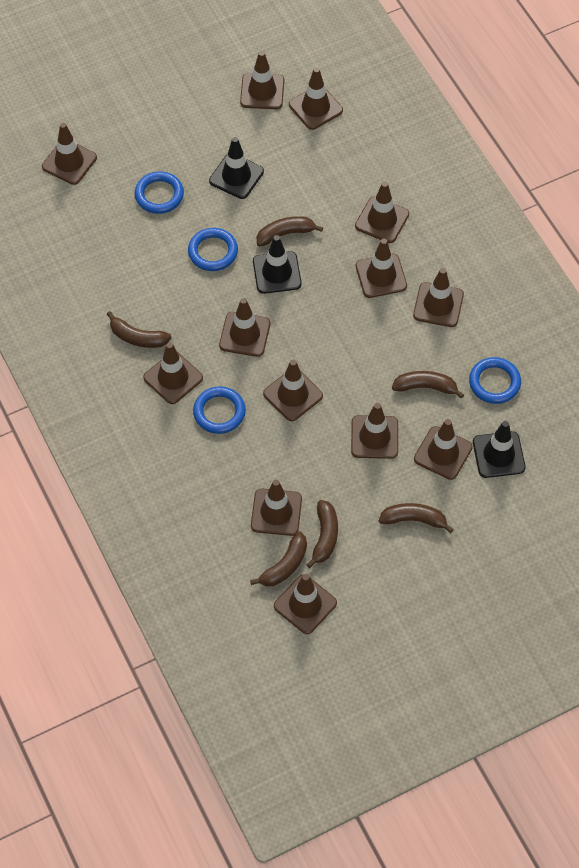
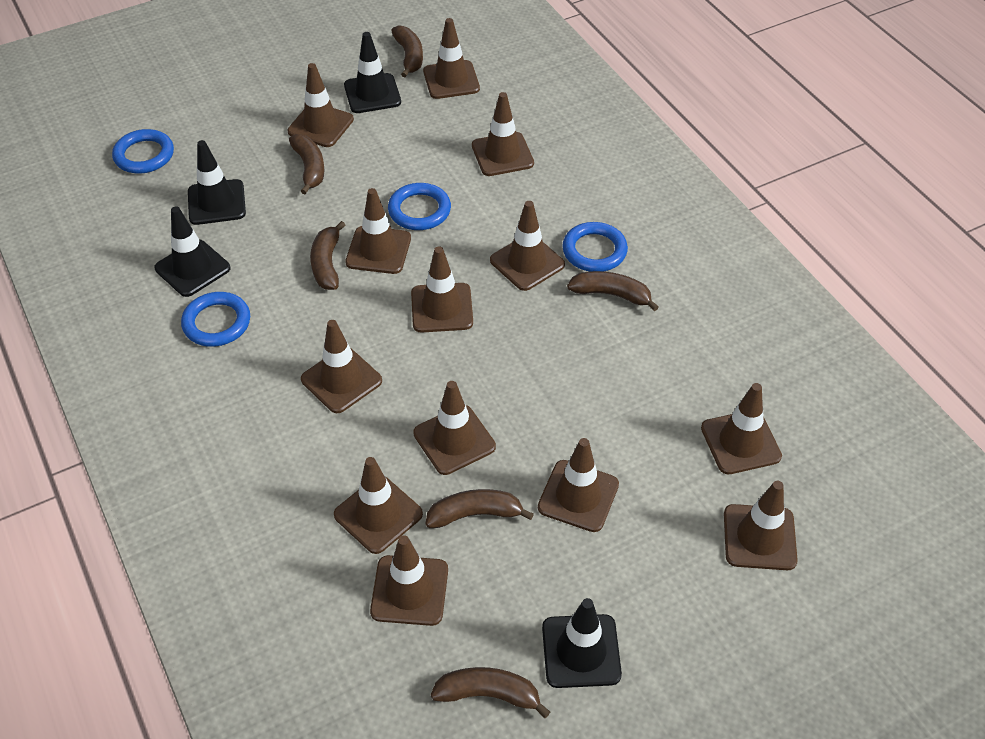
black traffic cone: 3 -> 4

